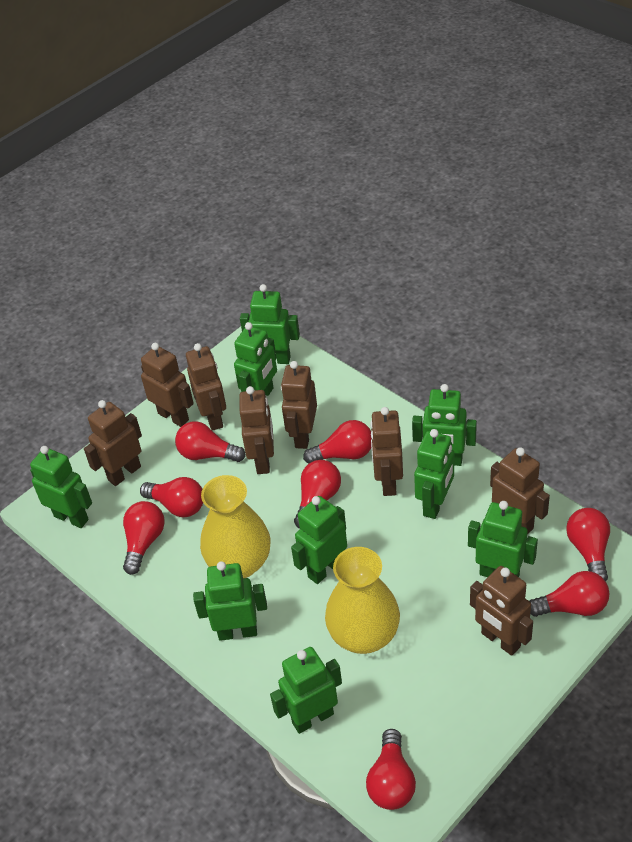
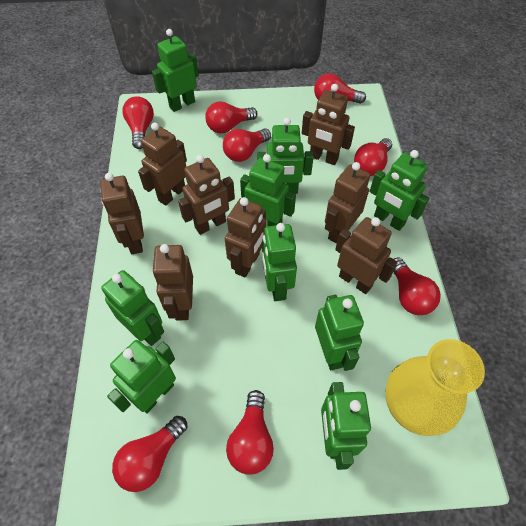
yellow vase: 2 -> 1

